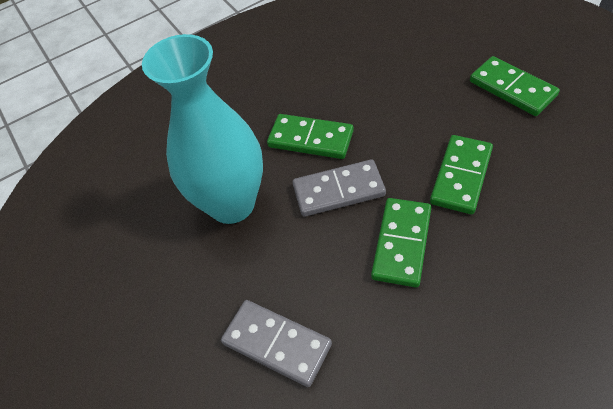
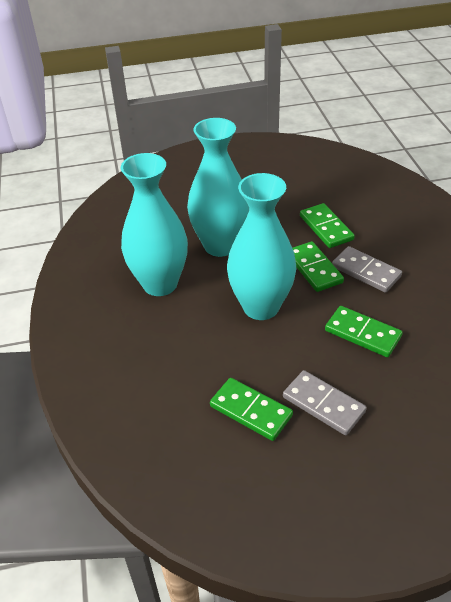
turquoise vase: 1 -> 3

